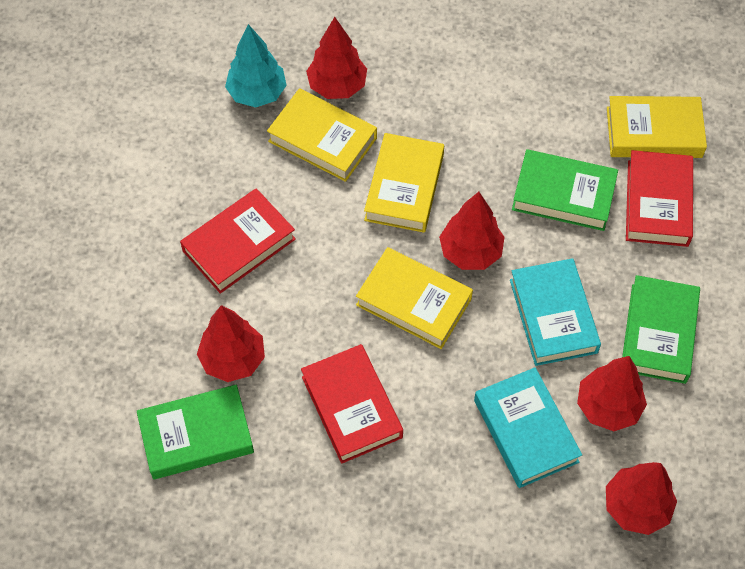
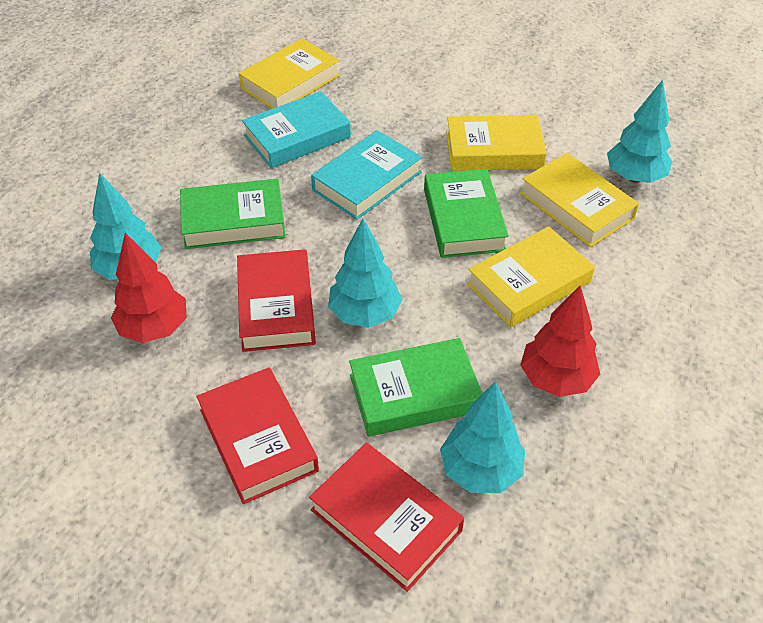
red tree: 5 -> 2
turquoise tree: 1 -> 4

